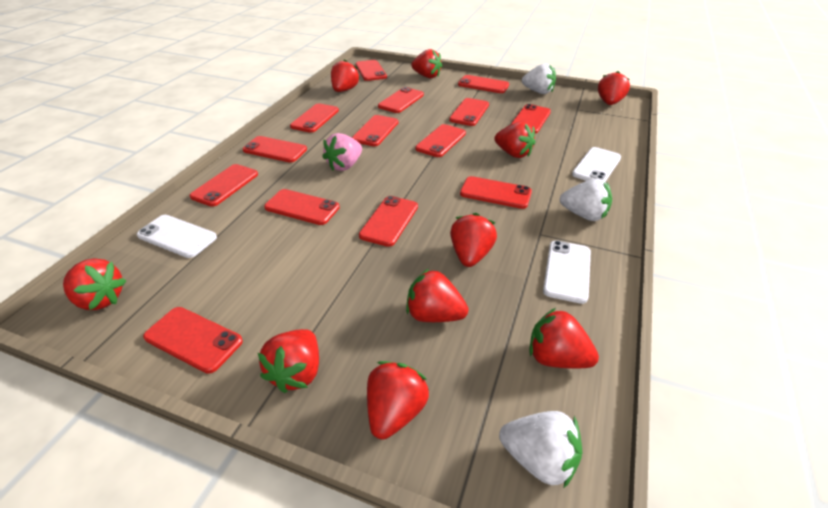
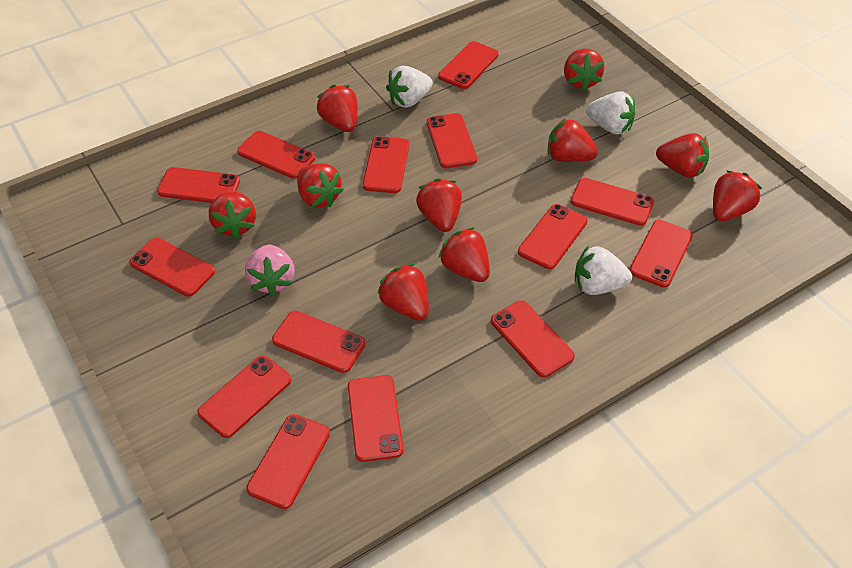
white phone: 3 -> 0

